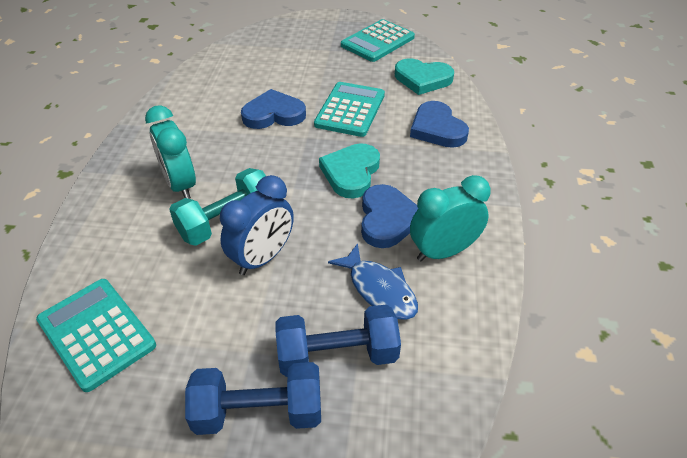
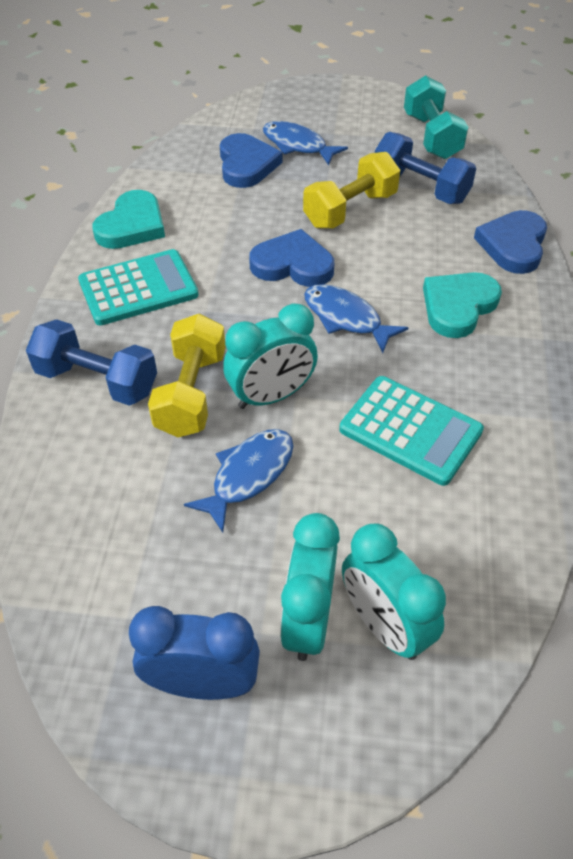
blue fish: 1 -> 3
turquoise calculator: 3 -> 2
turquoise clock: 2 -> 3
yellow dumbbell: 0 -> 2

